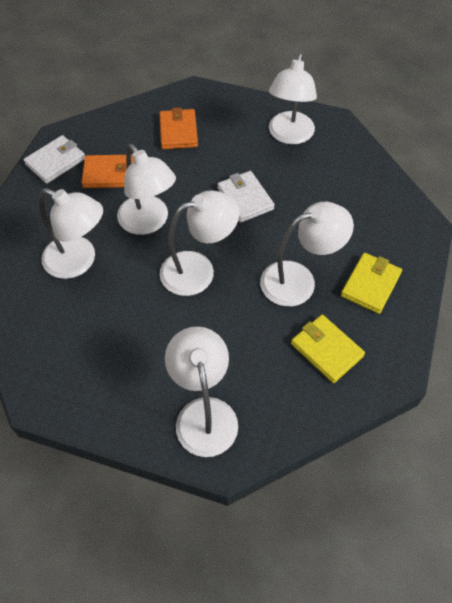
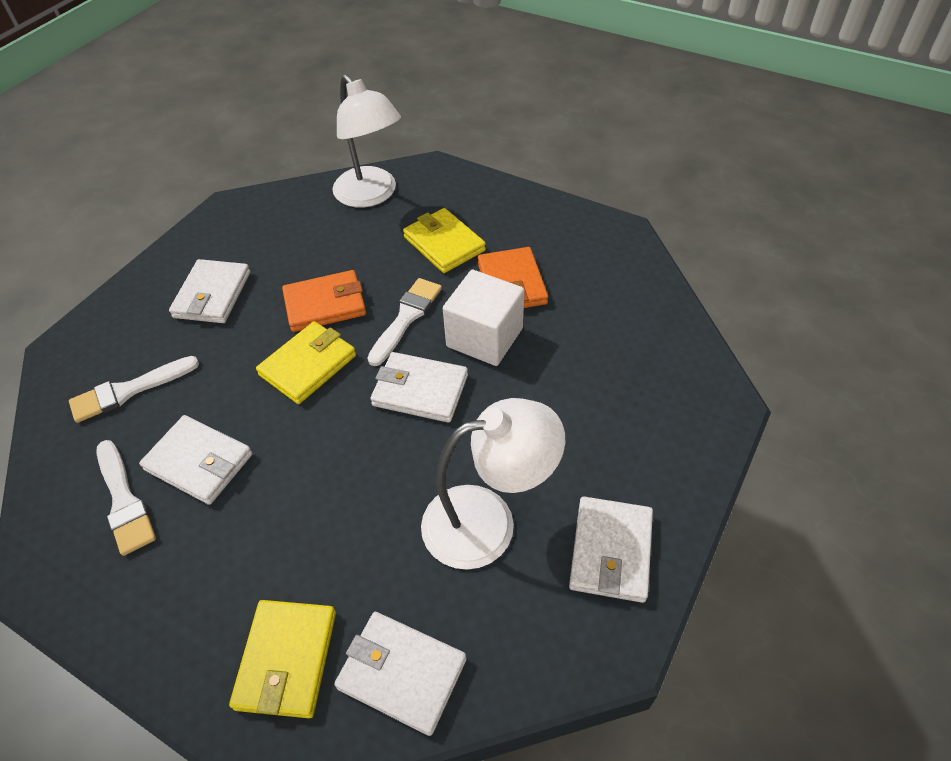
white brush: 0 -> 3
white cube: 0 -> 1
white lamp: 6 -> 2
white wallet: 2 -> 5
yellow wallet: 2 -> 3

